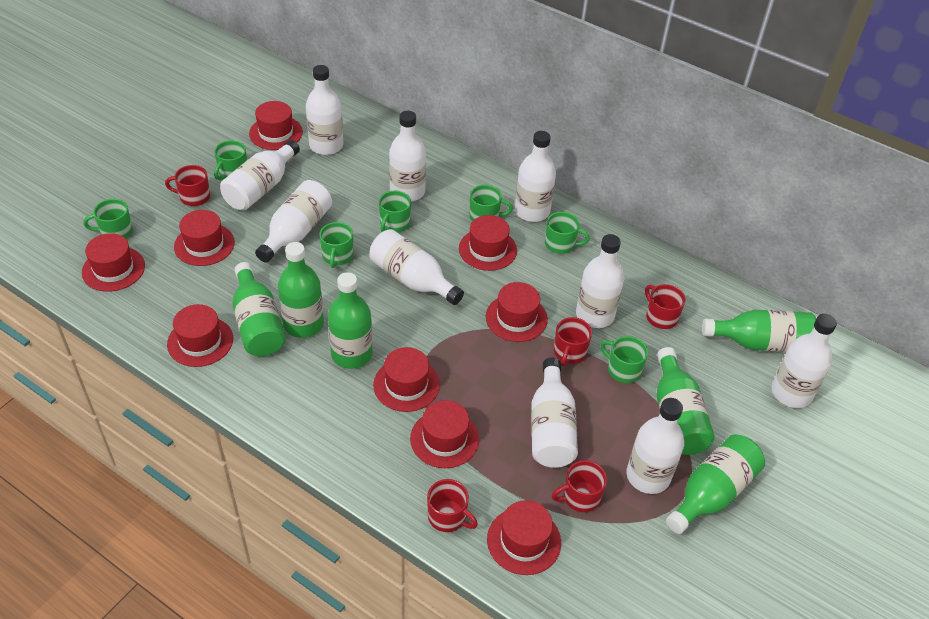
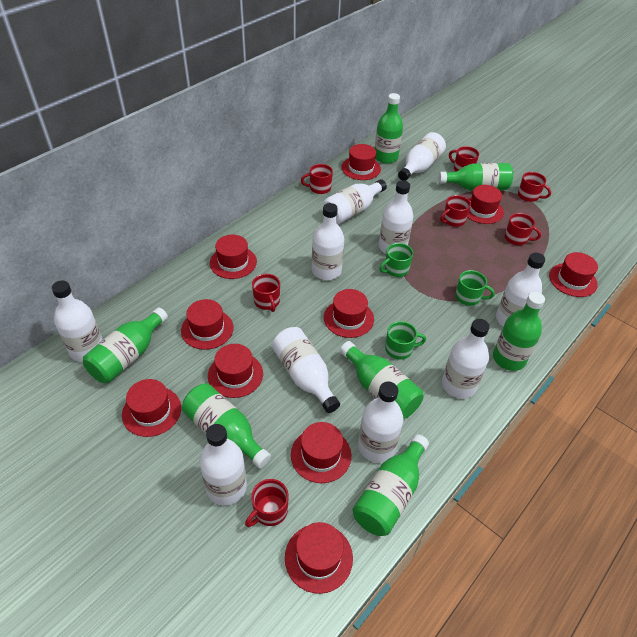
green bottle: 6 -> 7
green mug: 7 -> 3
red hat: 9 -> 10
red mug: 5 -> 7

